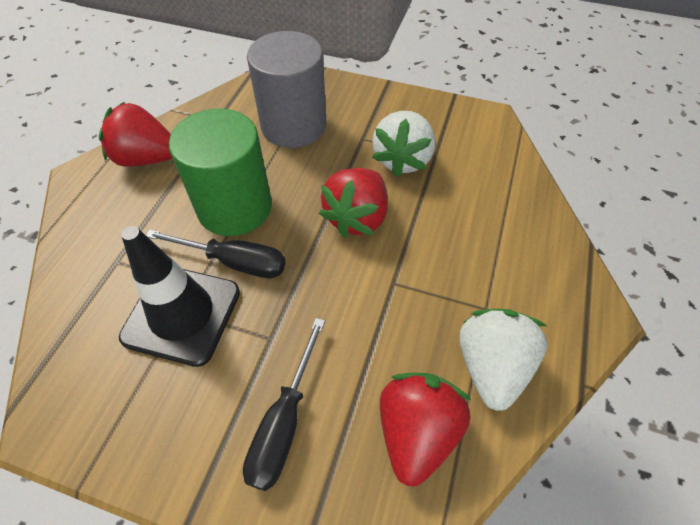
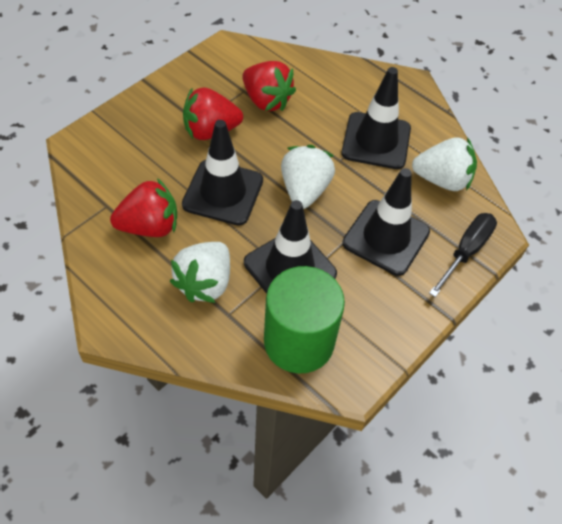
black screwdriver: 2 -> 1
black traffic cone: 1 -> 4
grey cylinder: 1 -> 0
white strawberry: 2 -> 3

